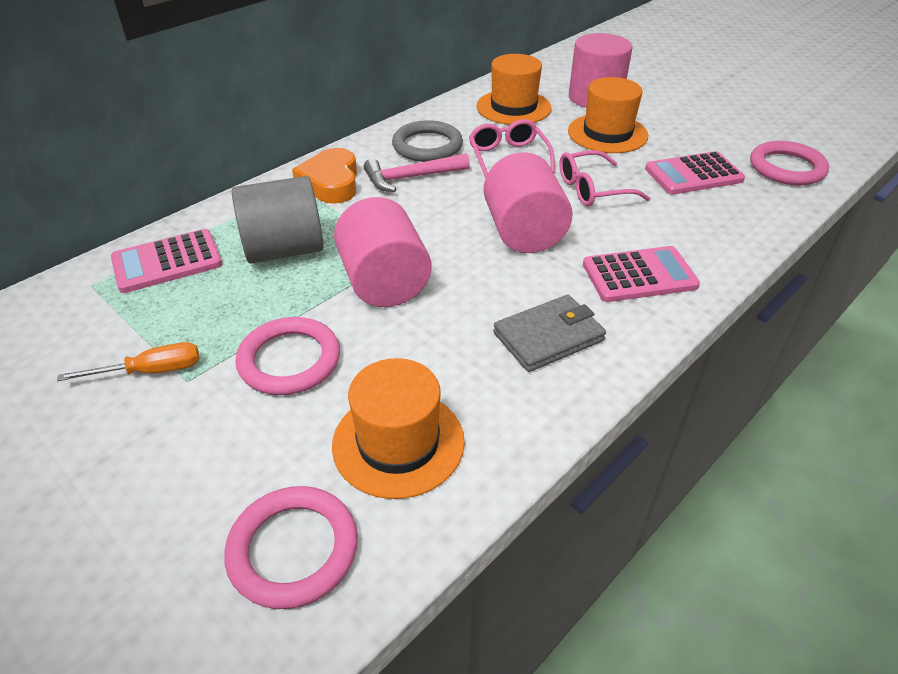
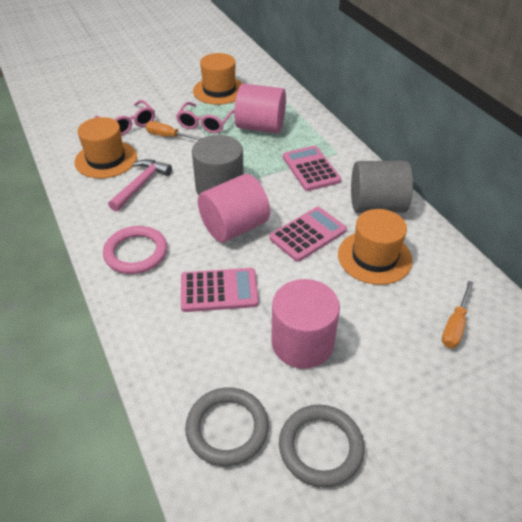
grey cylinder: 1 -> 2
grey ring: 1 -> 2
grey wallet: 1 -> 0
orange heart: 1 -> 0
orange screwdriver: 1 -> 2
pink ring: 3 -> 1

